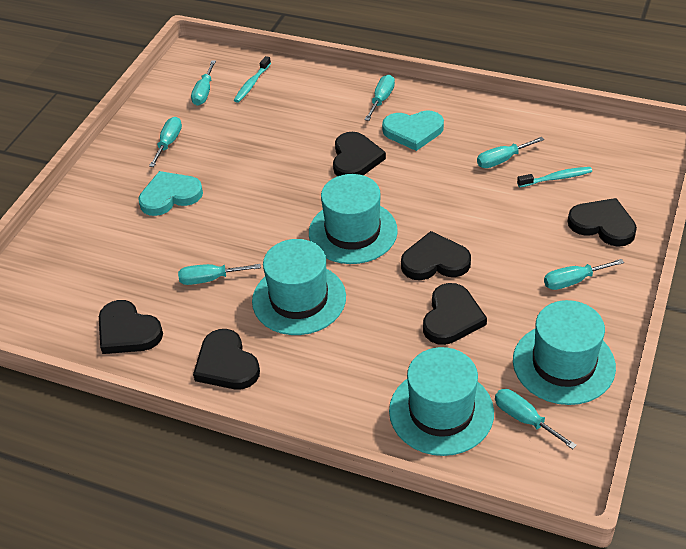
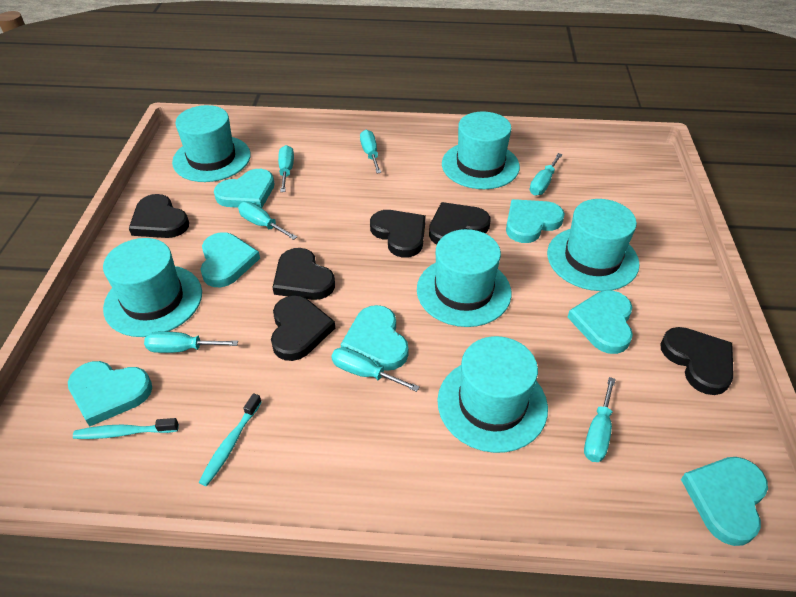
turquoise hat: 4 -> 6
turquoise heart: 2 -> 7

